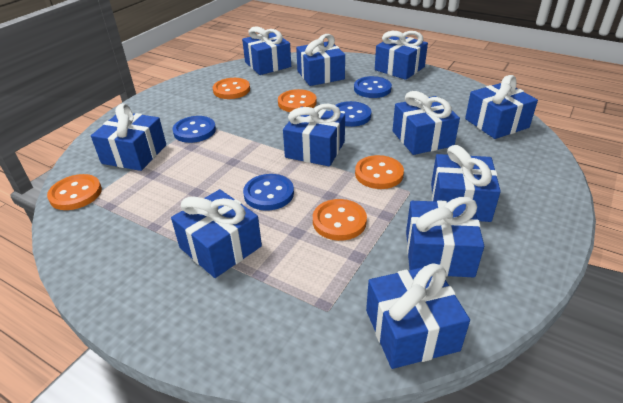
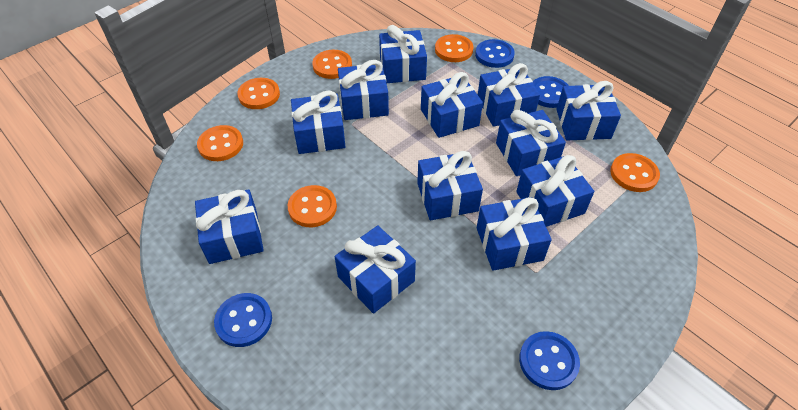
blue gift: 11 -> 12
orange button: 5 -> 6

